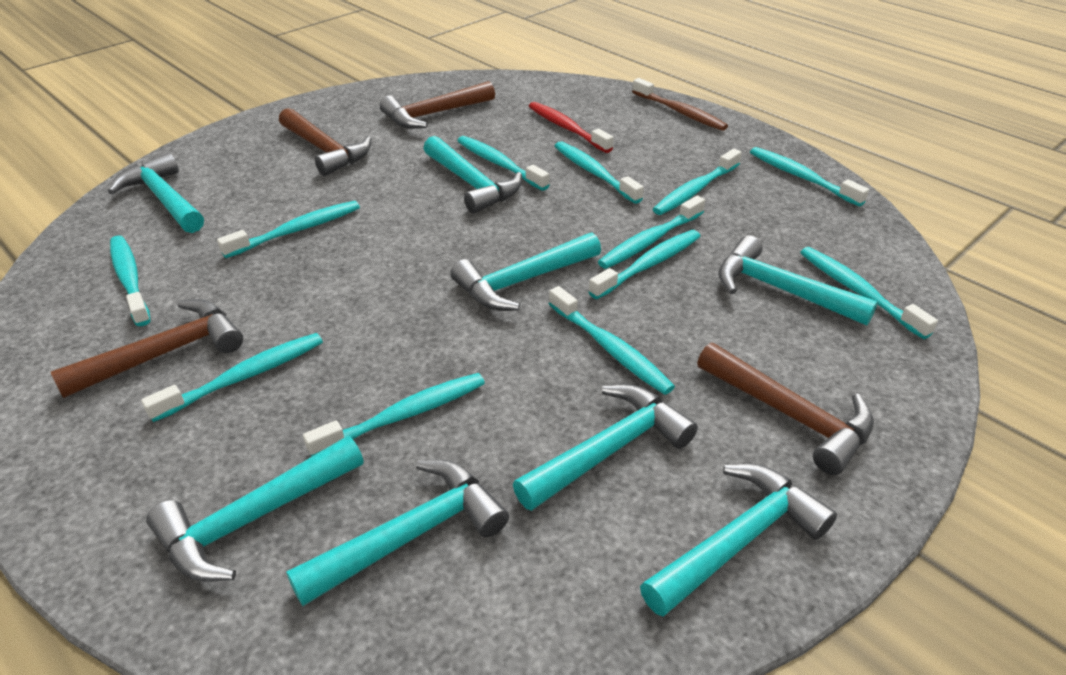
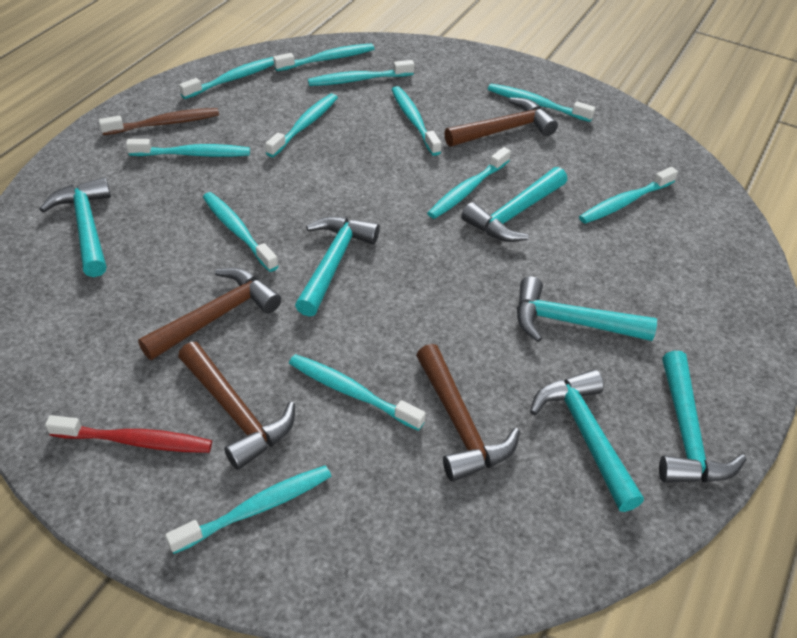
turquoise hammer: 8 -> 6

